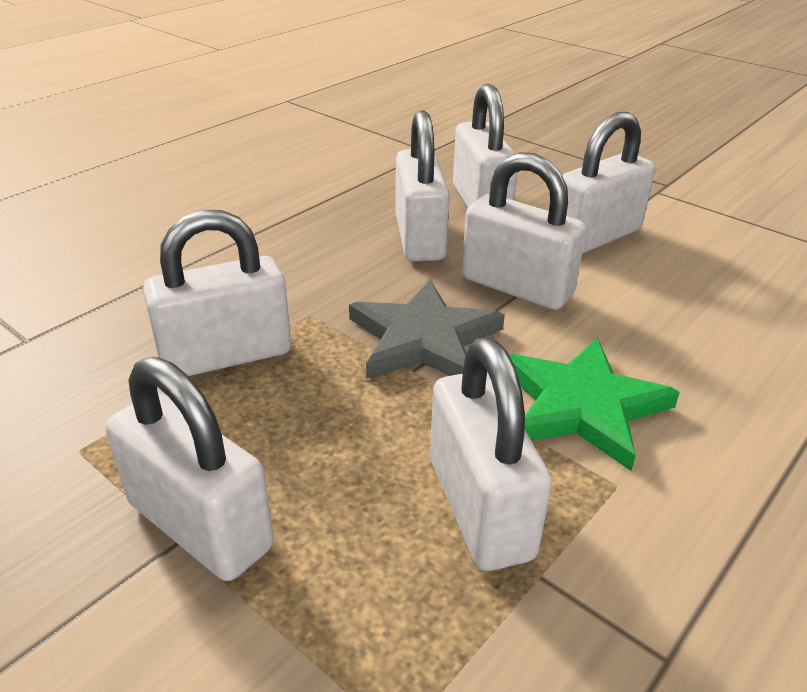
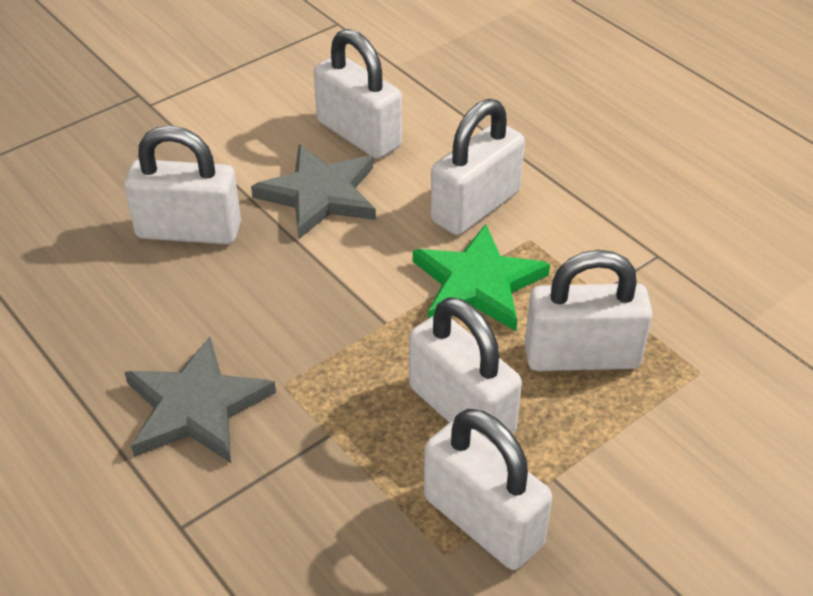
grey star: 1 -> 2
white padlock: 7 -> 6

